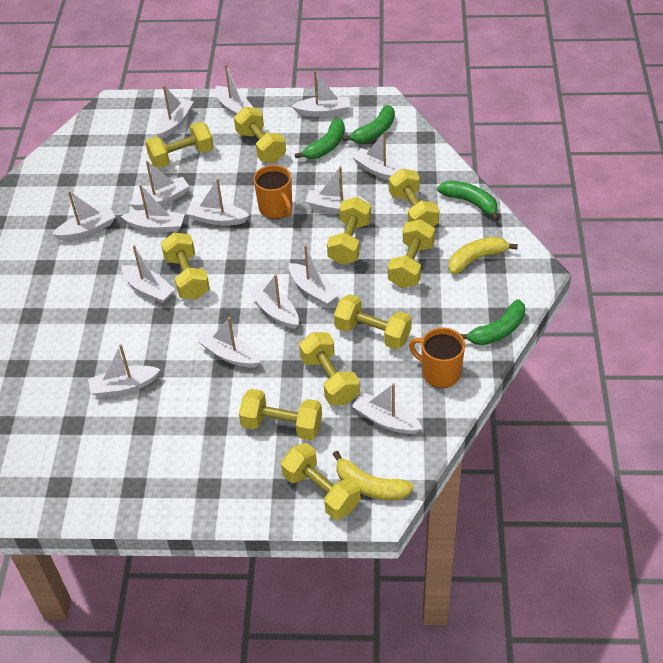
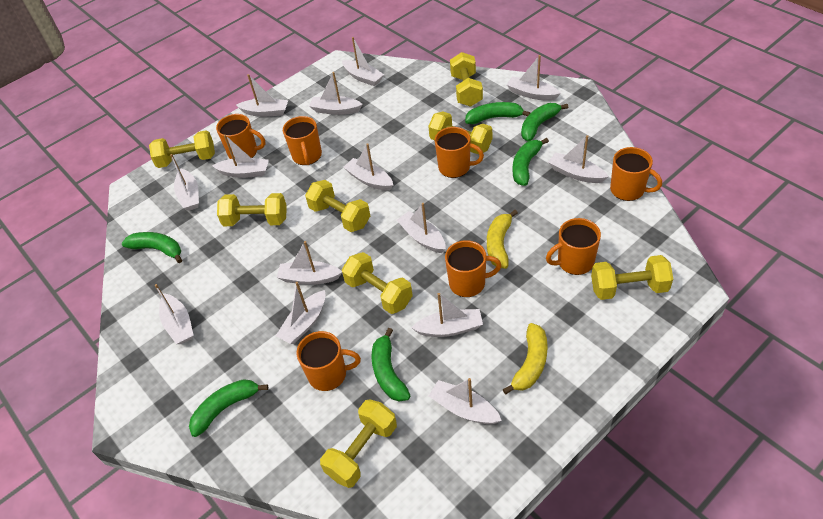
green banana: 4 -> 6
orange mug: 2 -> 7
white boat: 15 -> 14
yellow dumbbell: 10 -> 8

